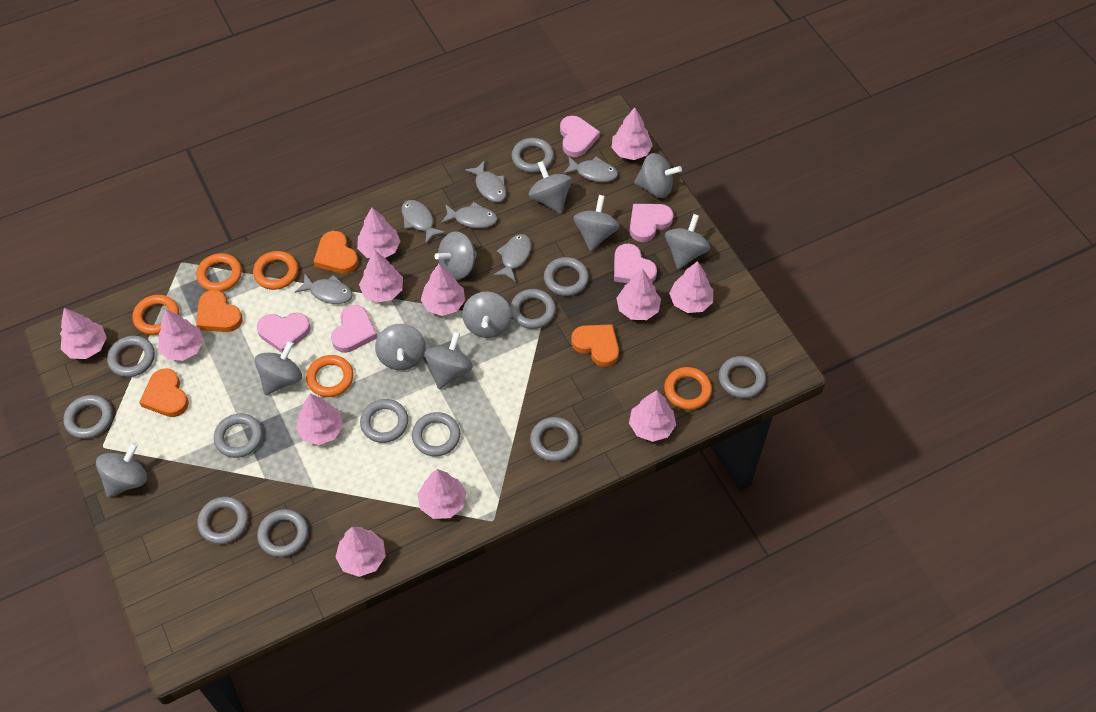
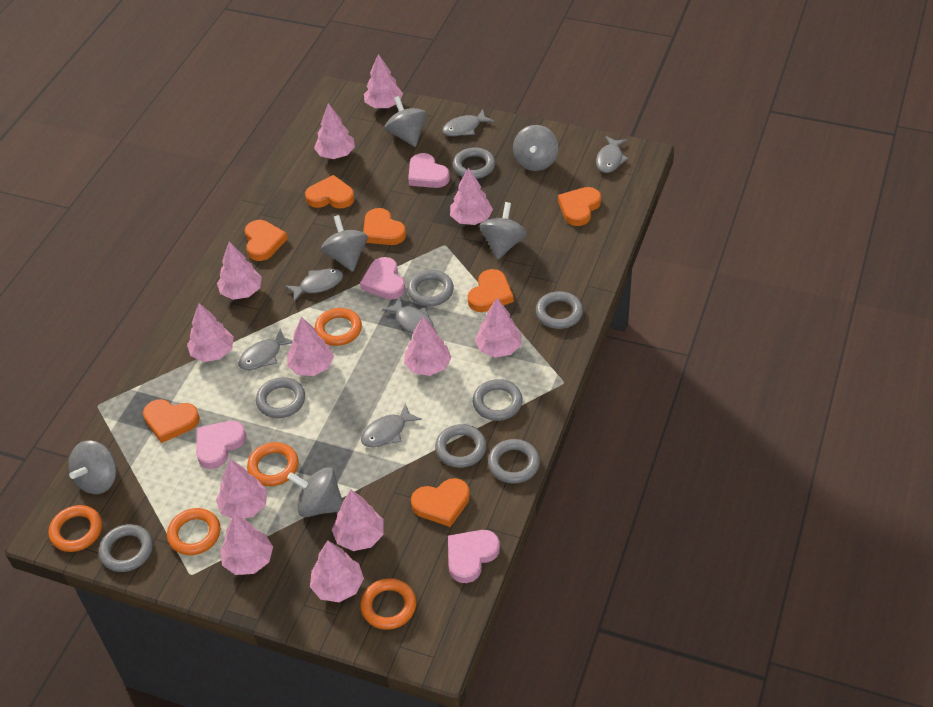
grey ring: 12 -> 8
grey spinning top: 10 -> 6
orange heart: 4 -> 7
pink heart: 5 -> 4

